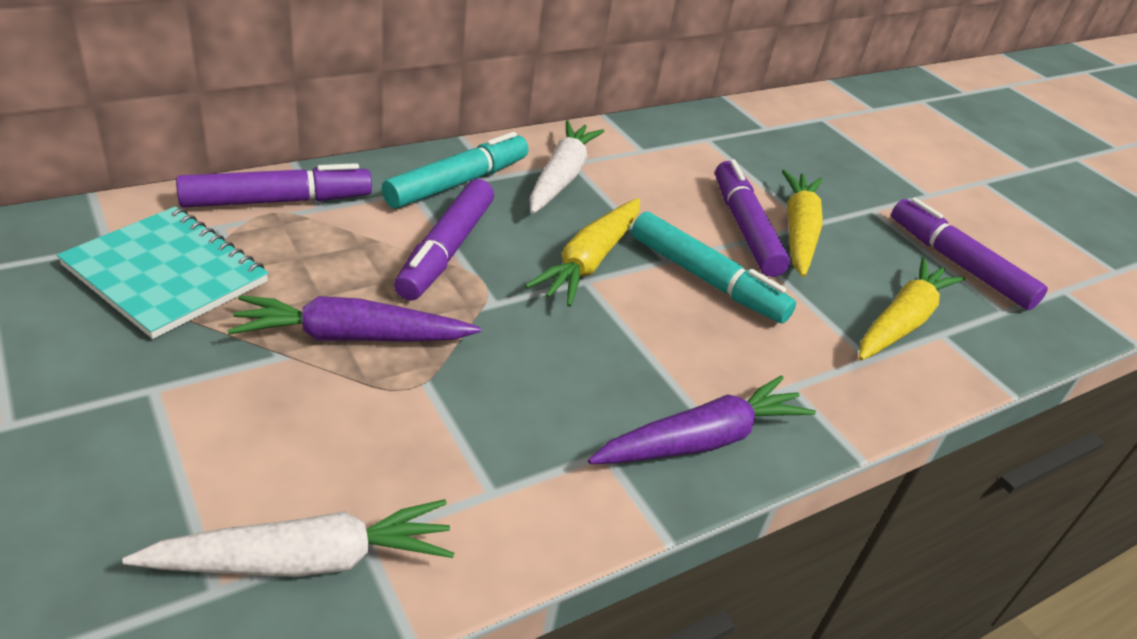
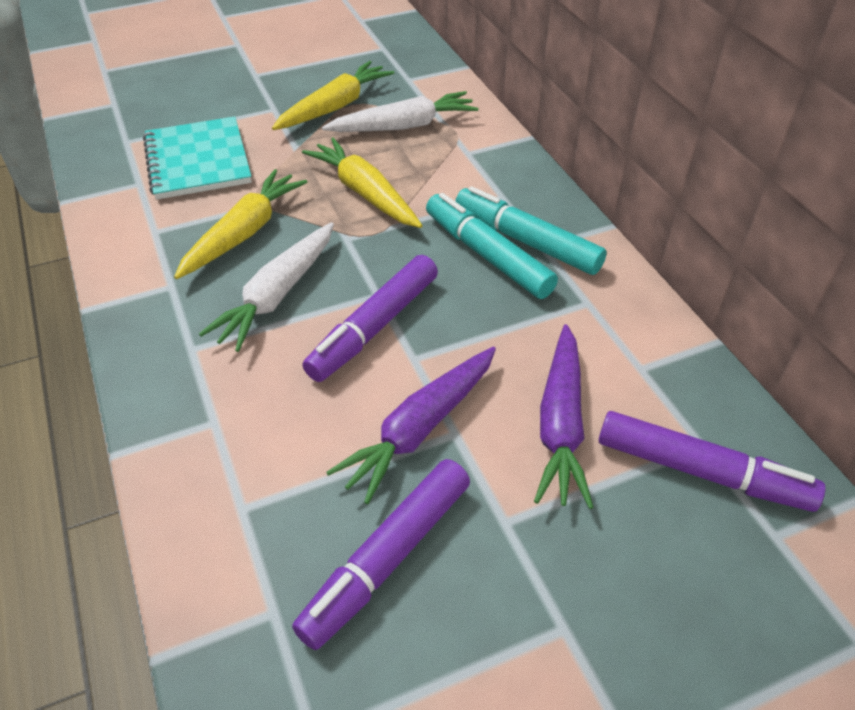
purple marker: 4 -> 3

